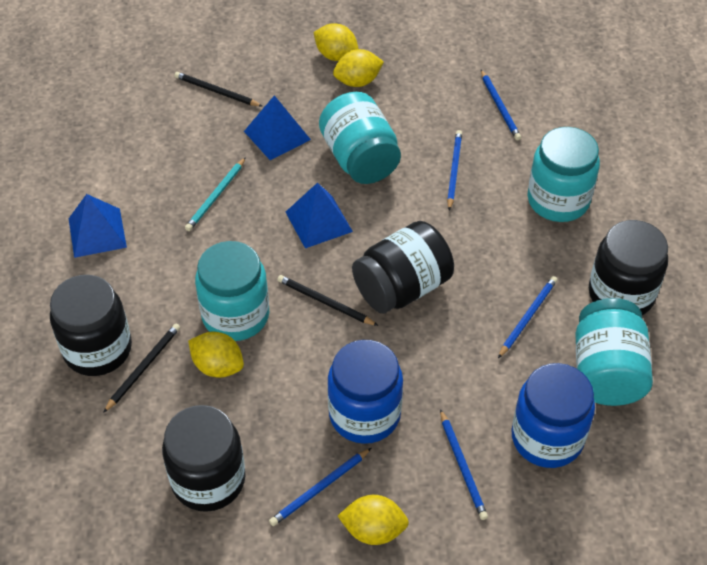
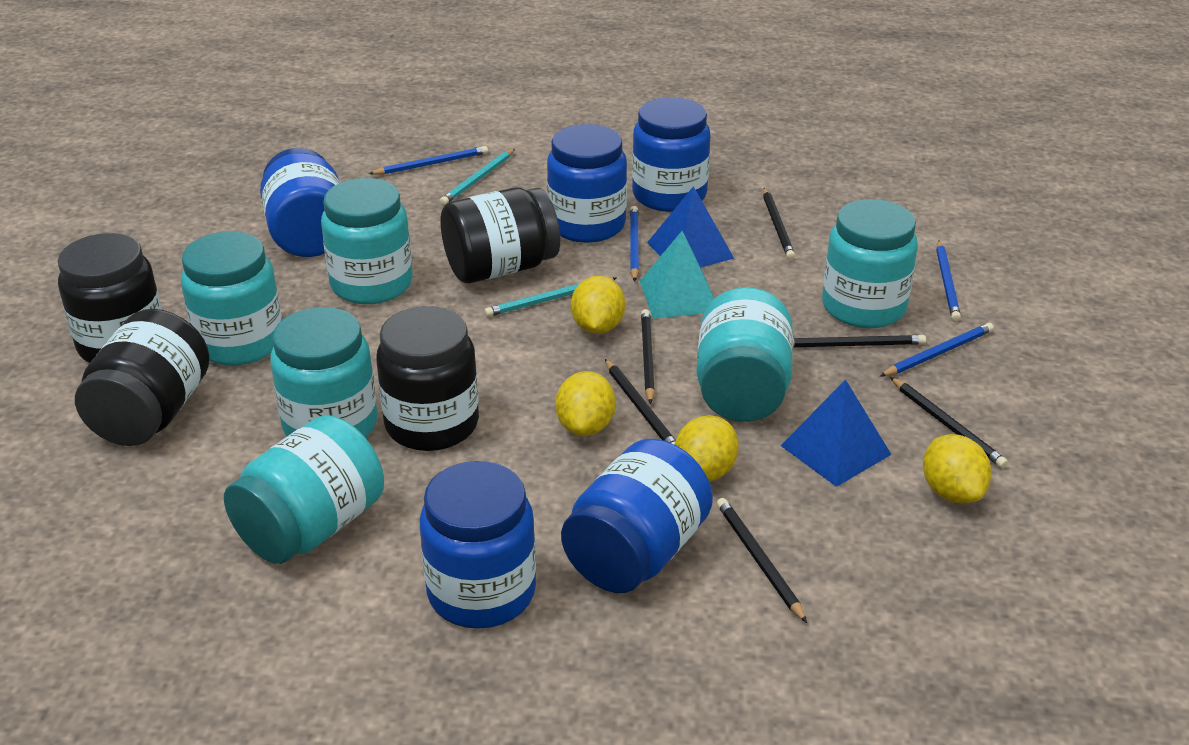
black pencil: 3 -> 6
blue jar: 2 -> 5
blue pencil: 5 -> 4
blue pyramid: 3 -> 2
turquoise jar: 4 -> 6
turquoise pencil: 1 -> 2
turquoise pyramid: 0 -> 1

